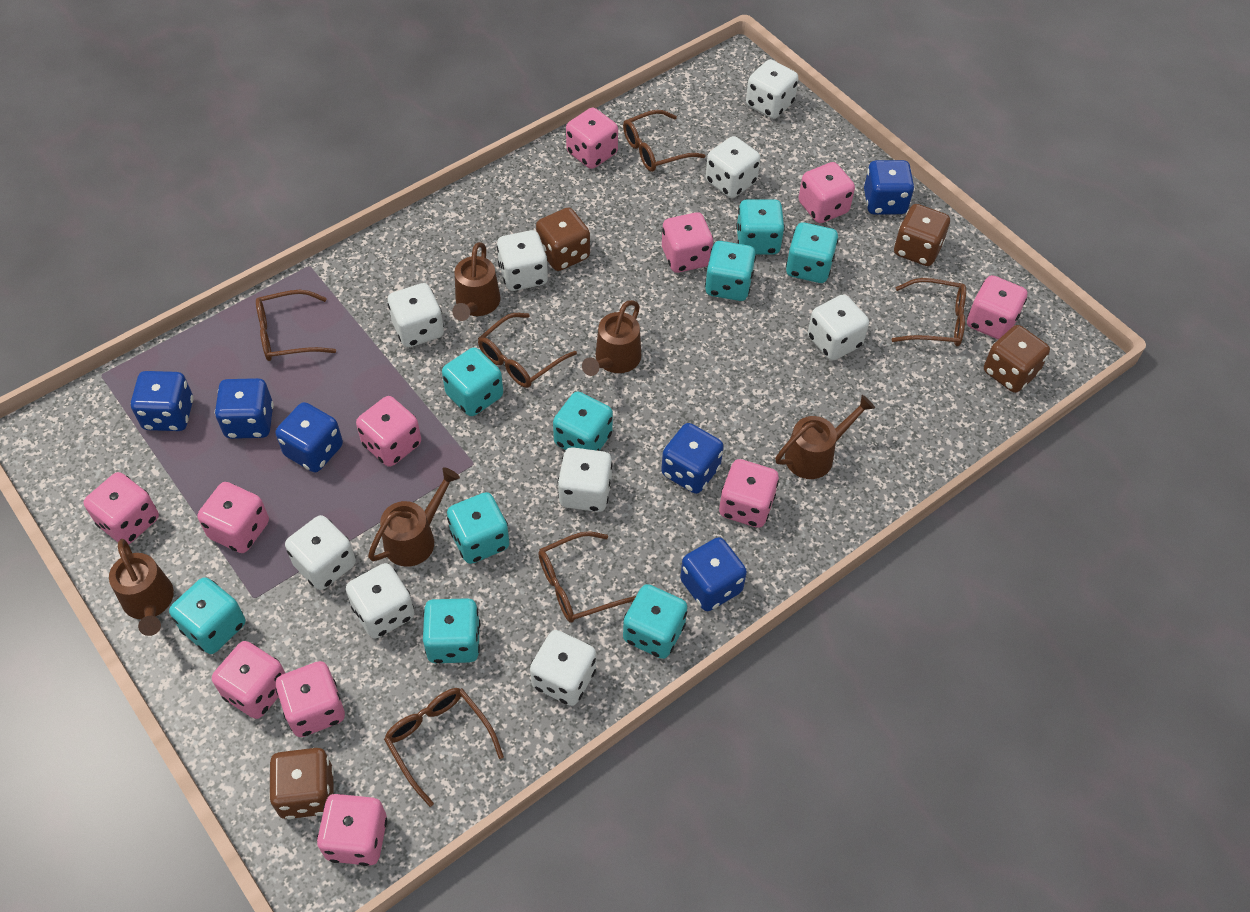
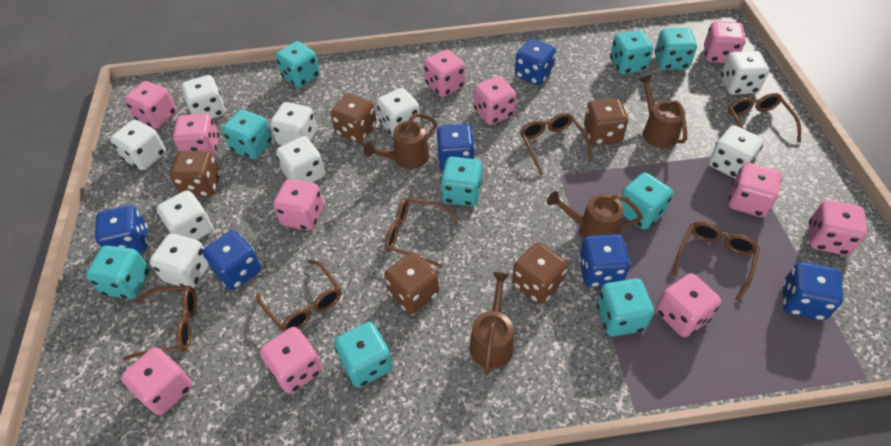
brown dice: 4 -> 5
brown watering can: 5 -> 4

